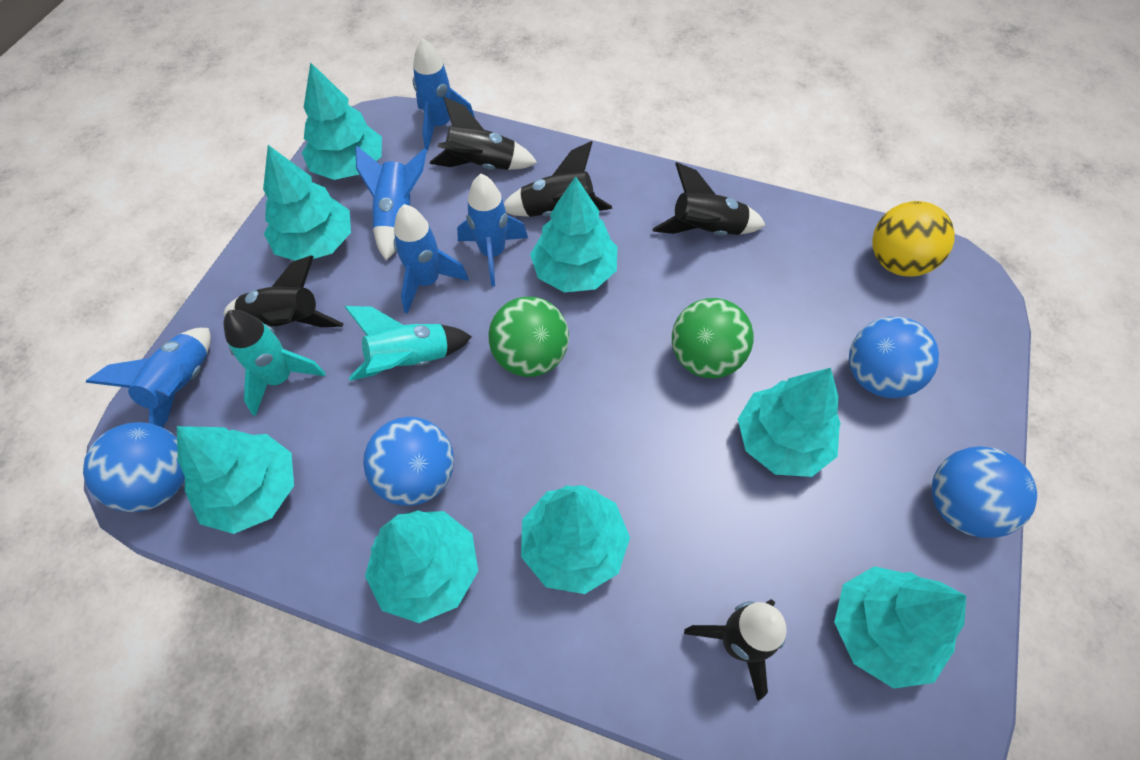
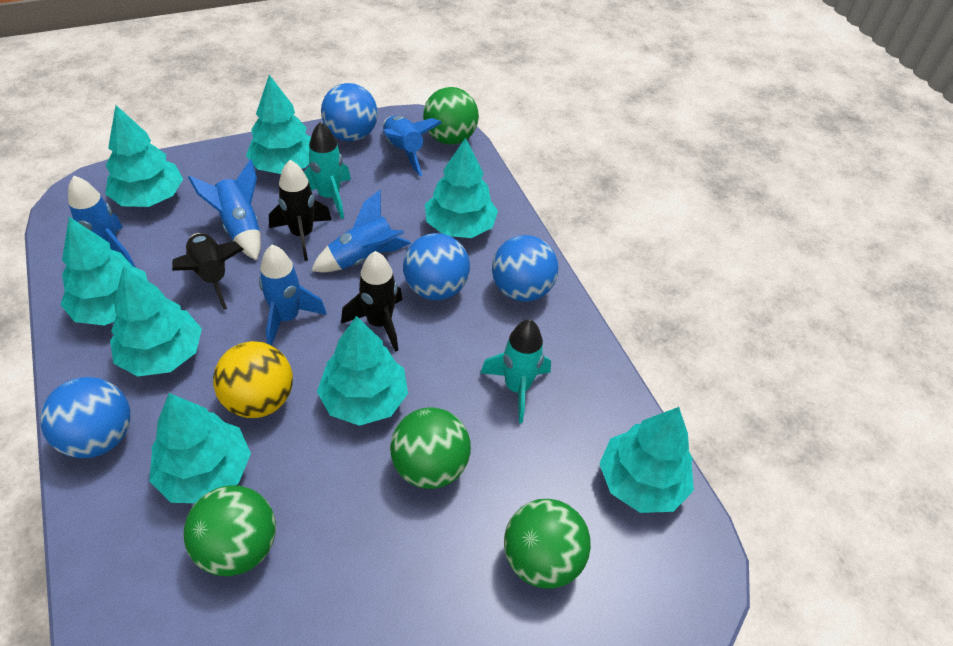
black rocket: 5 -> 3
green ball: 2 -> 4

